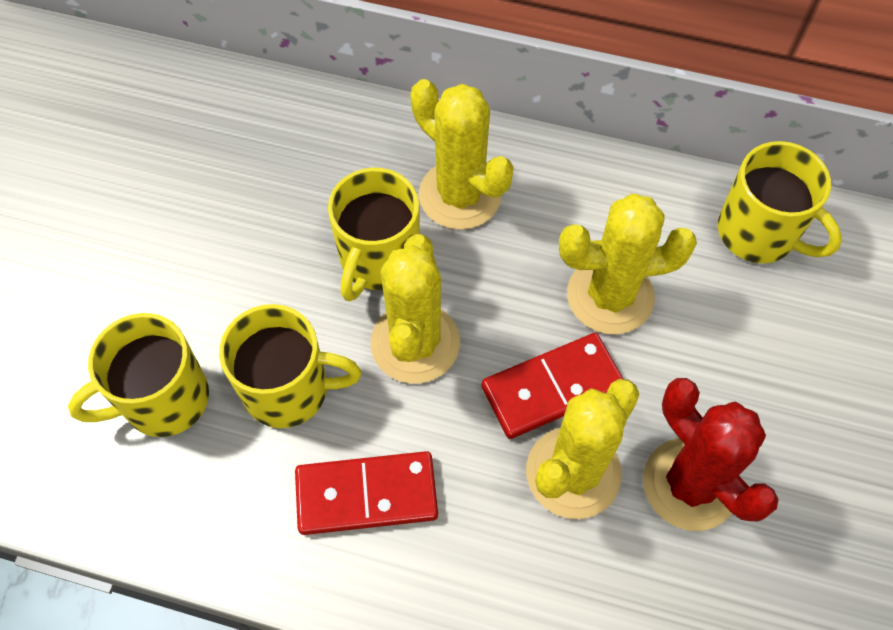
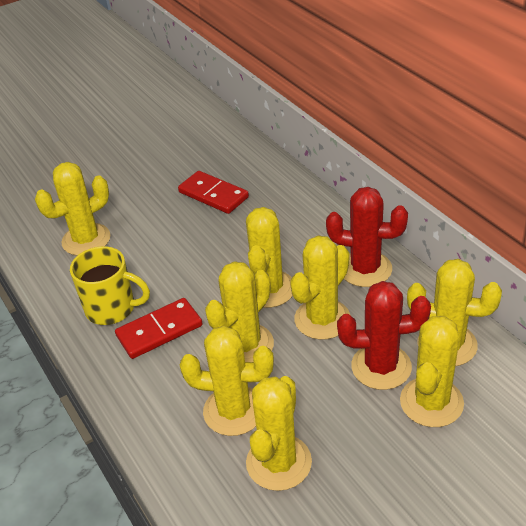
red cactus: 1 -> 2
yellow cactus: 4 -> 8
yellow mug: 4 -> 1

